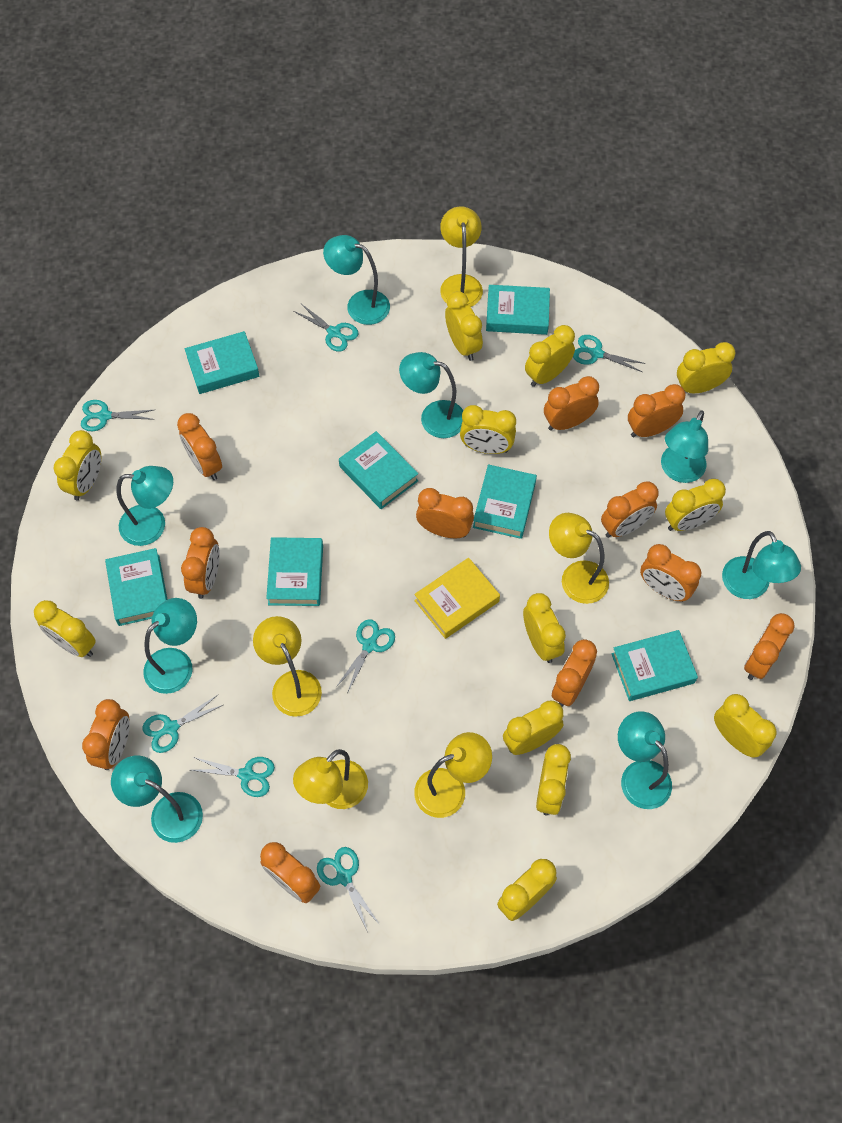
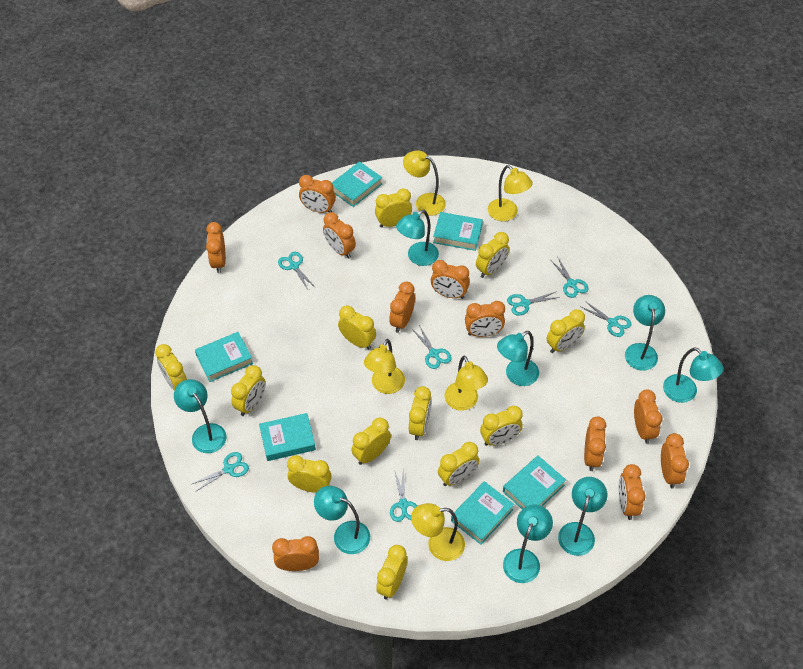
turquoise book: 7 -> 6
yellow book: 1 -> 0

